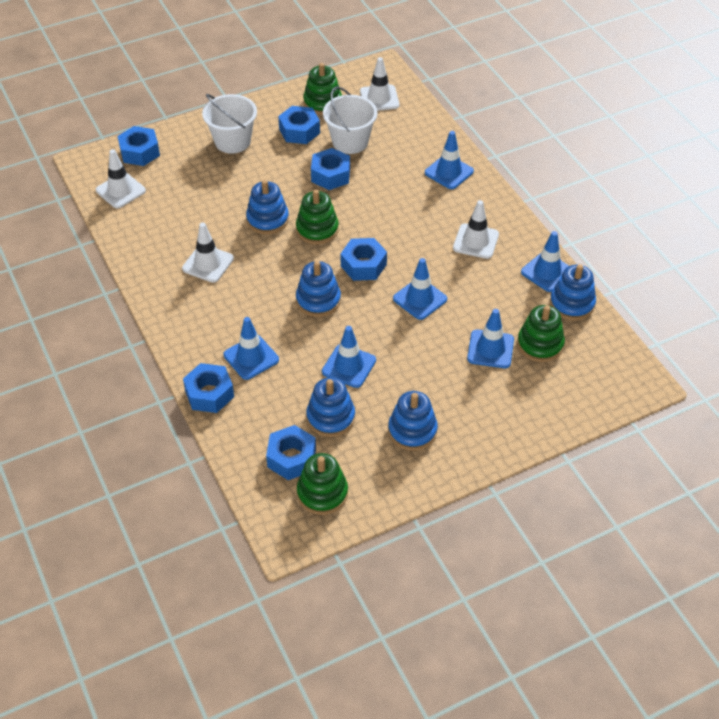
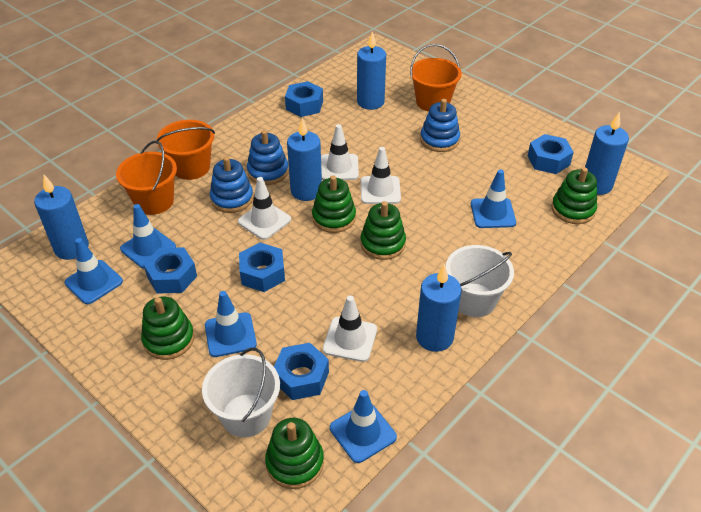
blue candle: 0 -> 5
blue nut: 6 -> 5
blue stacking toy: 5 -> 3
blue traffic cone: 6 -> 5
green stacking toy: 4 -> 5
orange bucket: 0 -> 3

